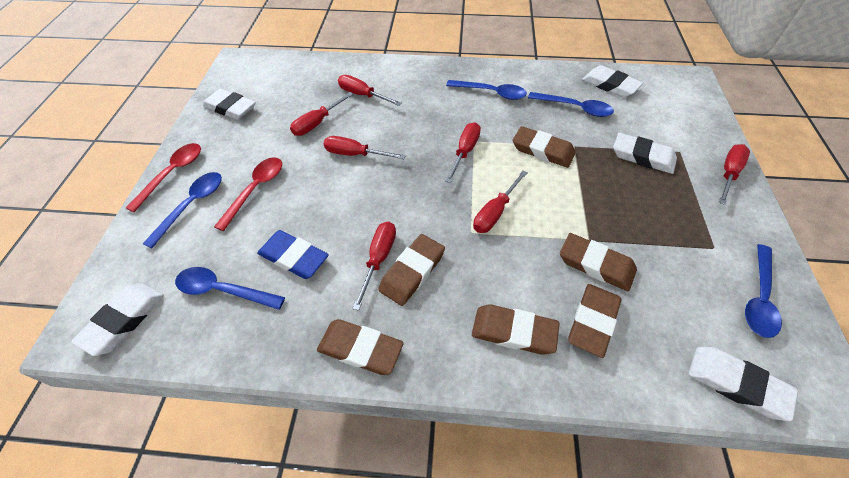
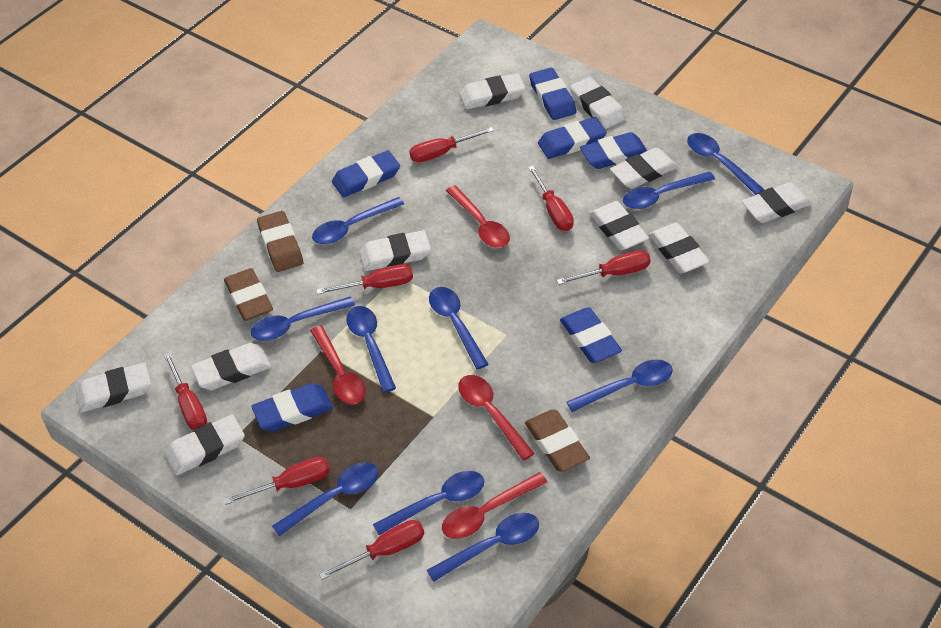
blue eraser: 1 -> 6
blue spoon: 5 -> 10
brown eraser: 6 -> 3
red spoon: 2 -> 4
white eraser: 5 -> 10

